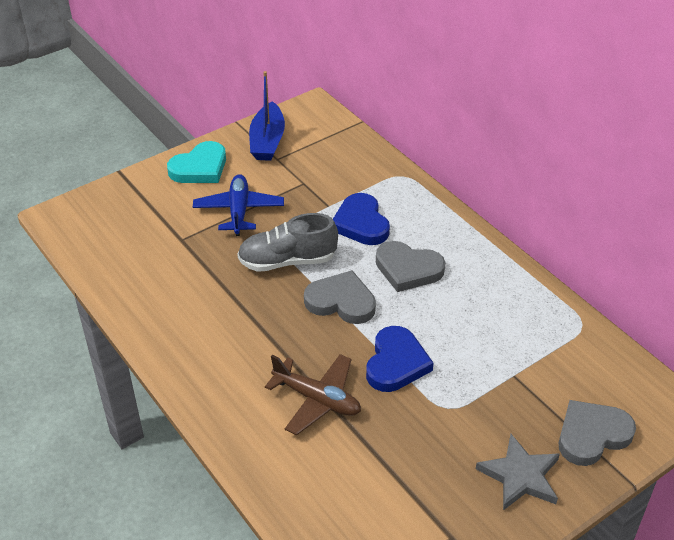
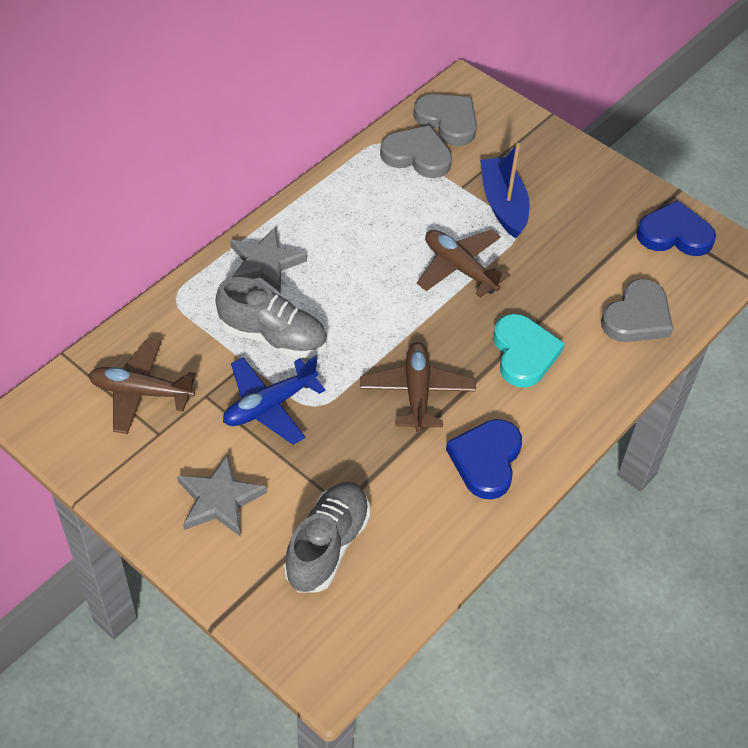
brown plane: 1 -> 3
grey shoe: 1 -> 2
grey star: 1 -> 2

